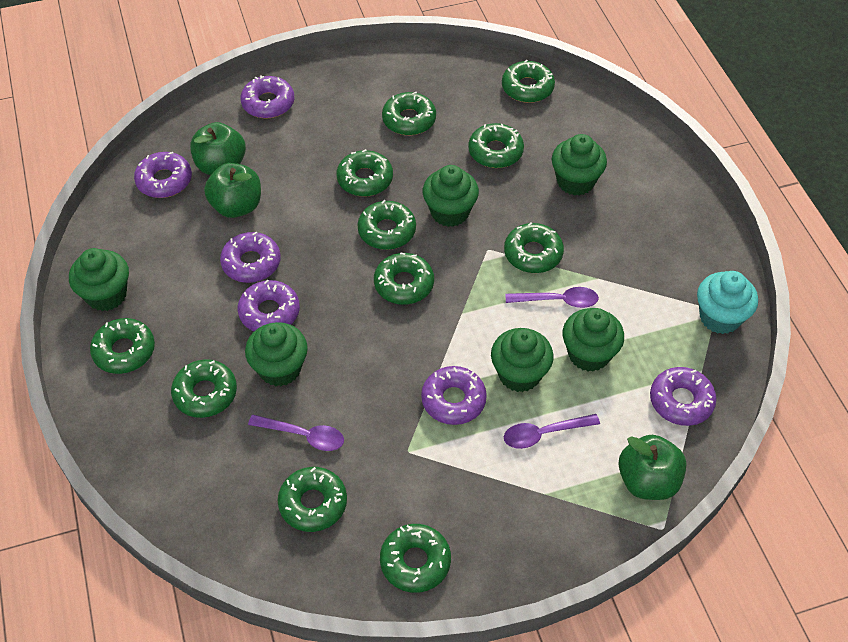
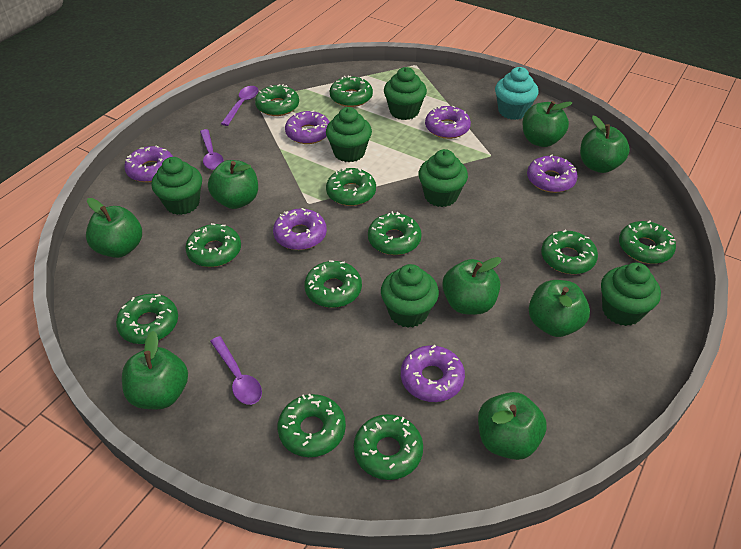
green apple: 3 -> 8

